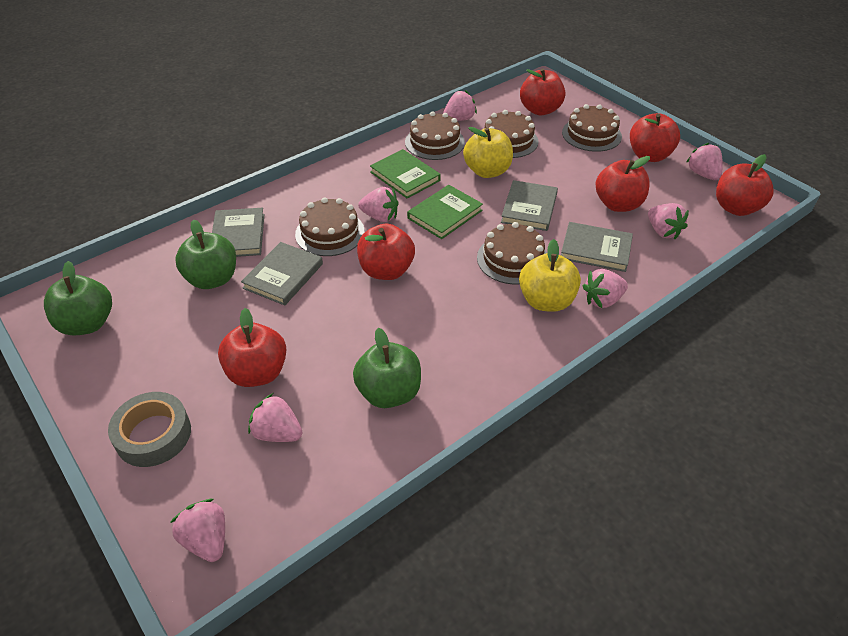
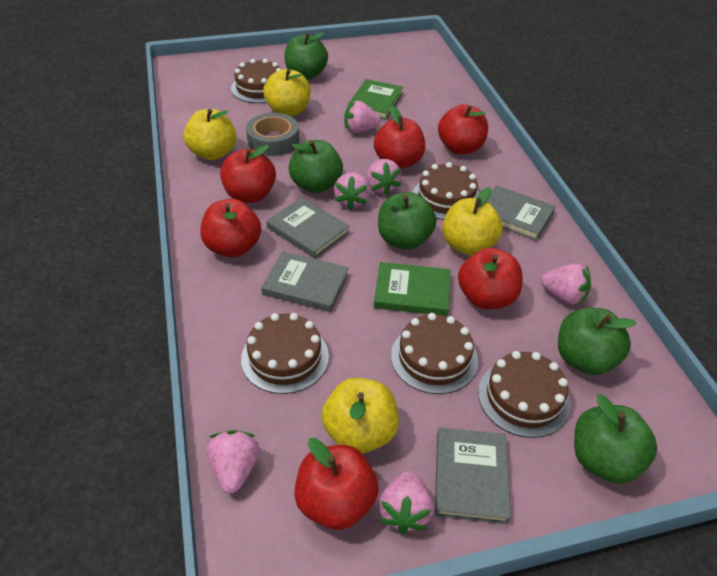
green apple: 3 -> 5
pink strawberry: 7 -> 6
yellow apple: 2 -> 4

